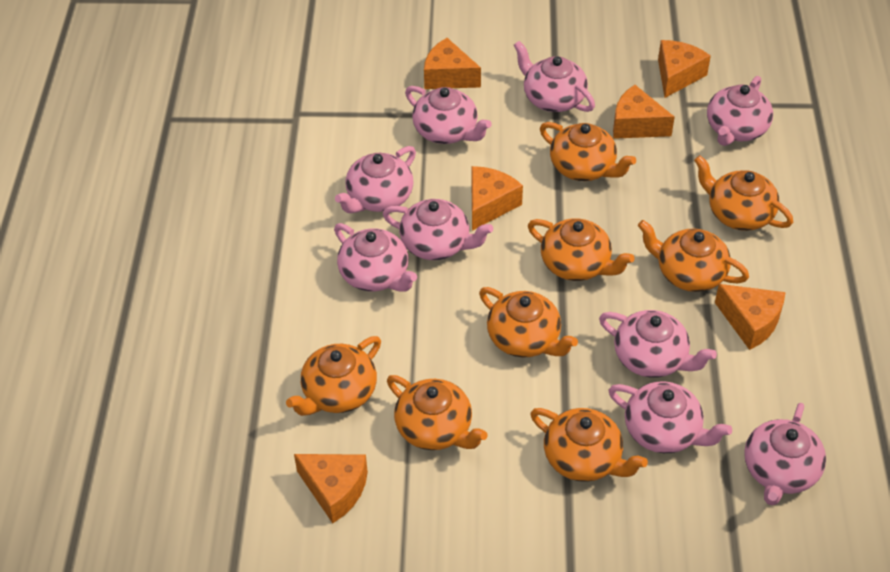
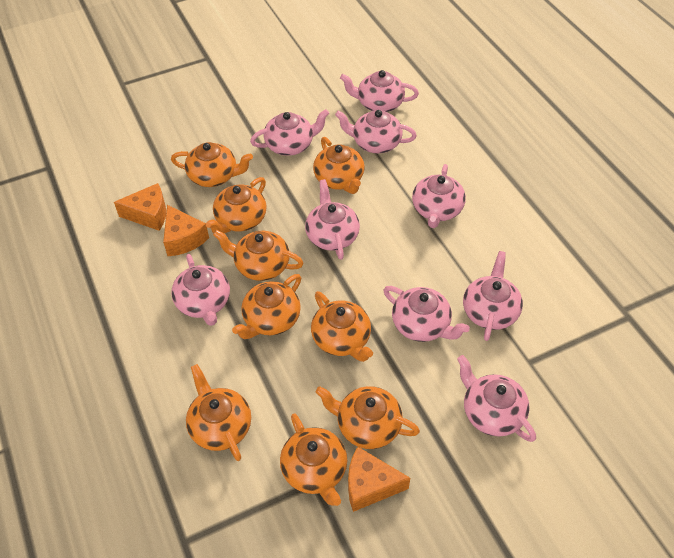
orange cheese: 6 -> 3
orange teapot: 8 -> 9

